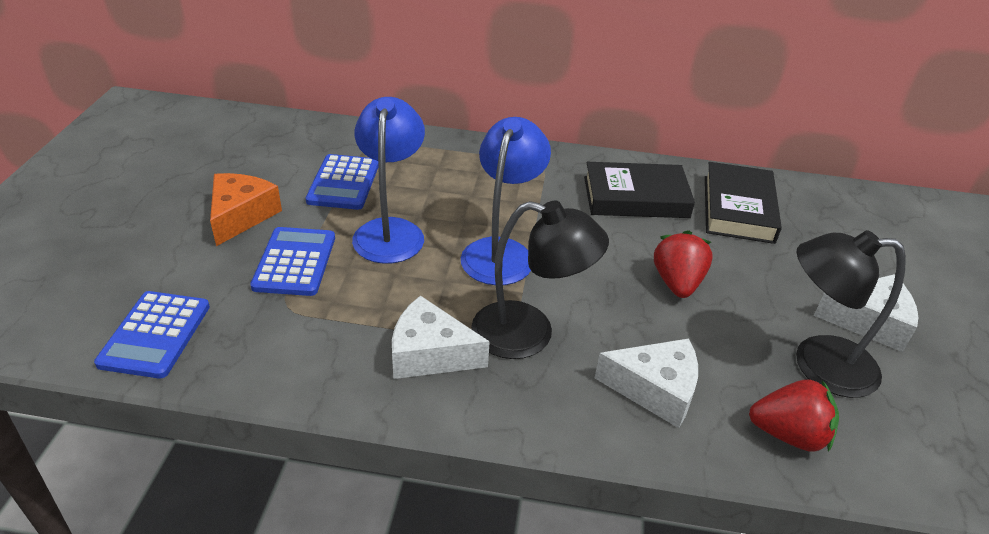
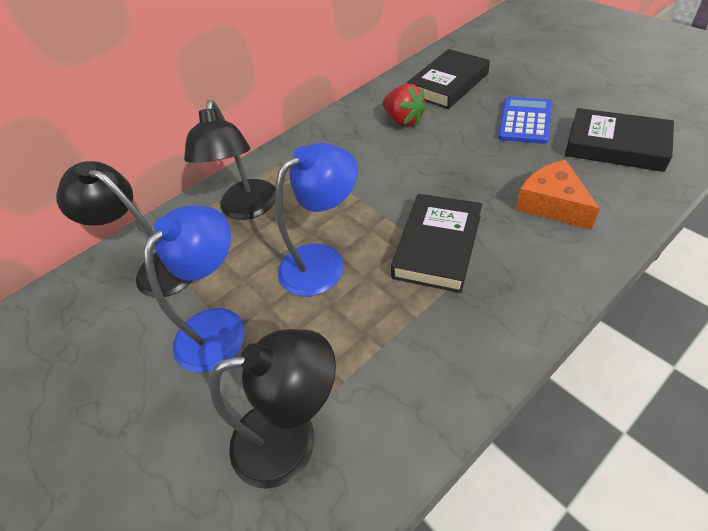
black book: 2 -> 3
black lamp: 2 -> 3
blue calculator: 3 -> 1
red strawberry: 2 -> 1
white cheese: 3 -> 0

